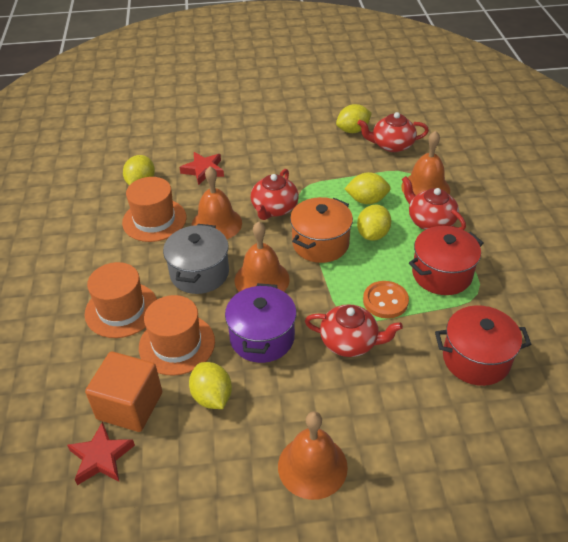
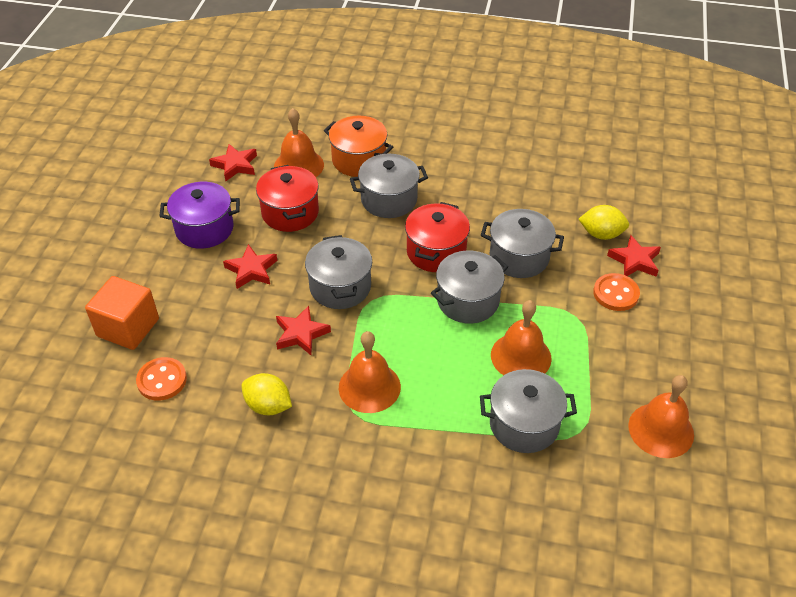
grey pot: 1 -> 5
orange button: 1 -> 2
orange hat: 3 -> 0
red star: 2 -> 4
red teapot: 4 -> 0
yellow lemon: 5 -> 2

